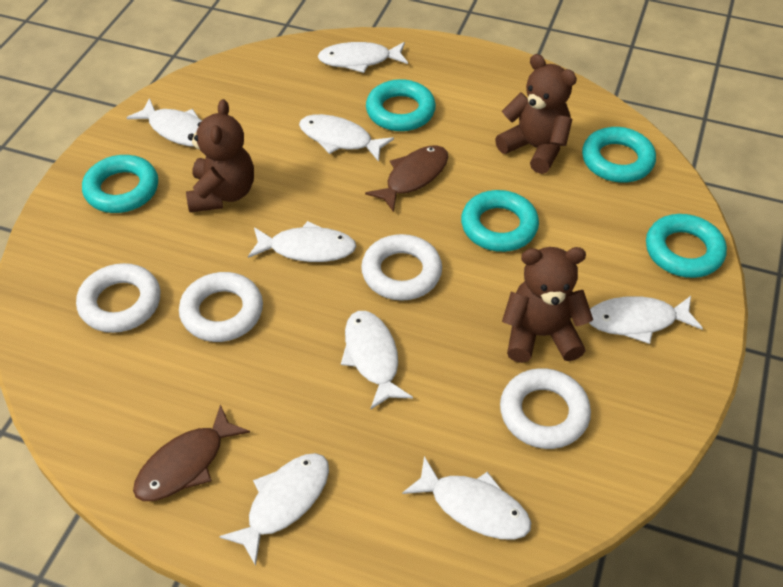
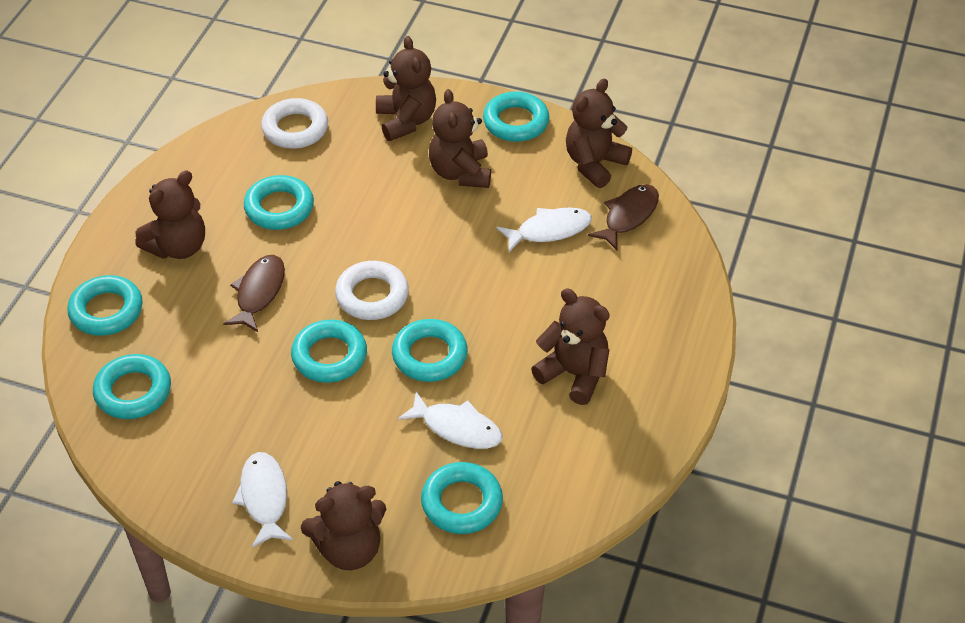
brown teddy bear: 3 -> 6
turquoise ring: 5 -> 7
white fish: 8 -> 3
white ring: 4 -> 2

